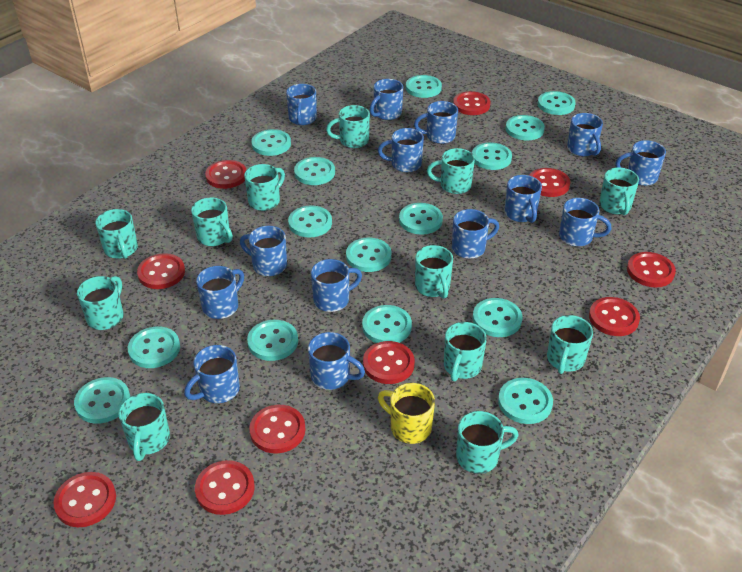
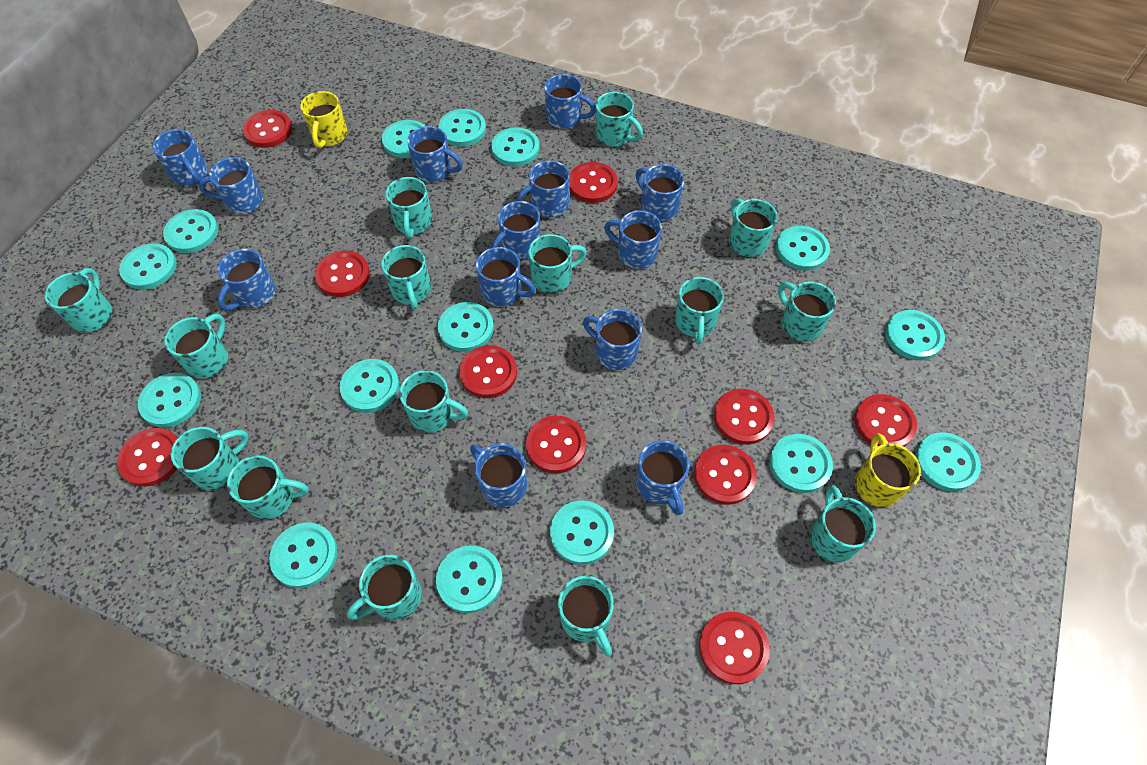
blue mug: 14 -> 13
turquoise mug: 12 -> 15
yellow mug: 1 -> 2

